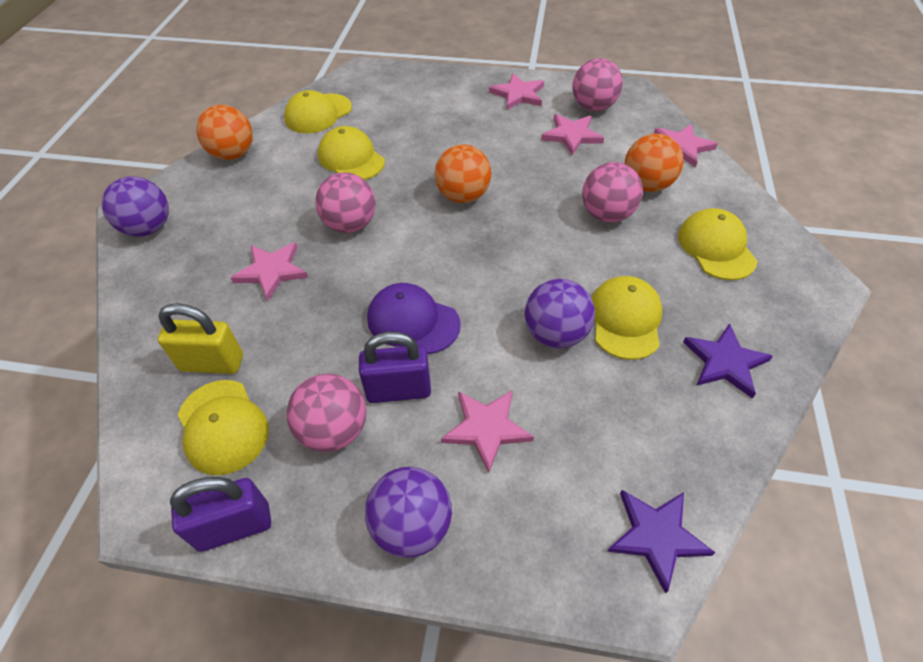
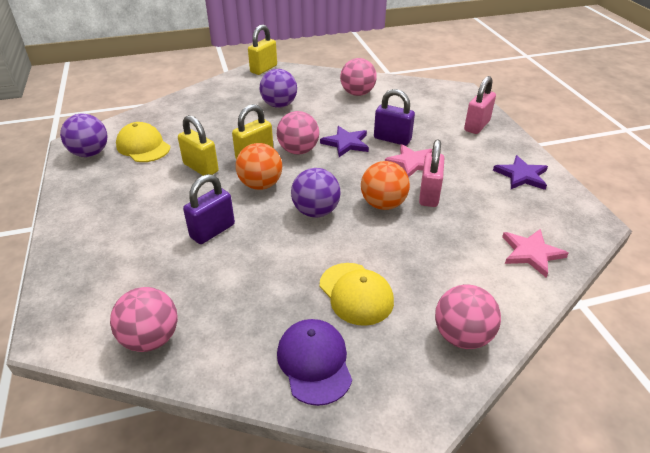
orange ball: 3 -> 2
pink padlock: 0 -> 2
pink star: 5 -> 2
yellow cap: 5 -> 2
yellow padlock: 1 -> 3

